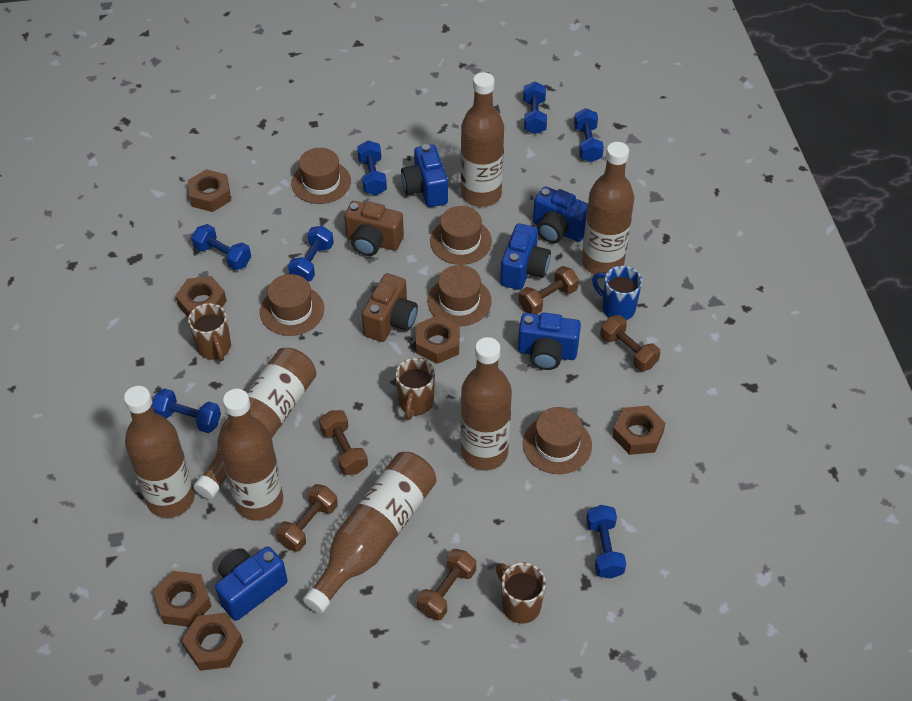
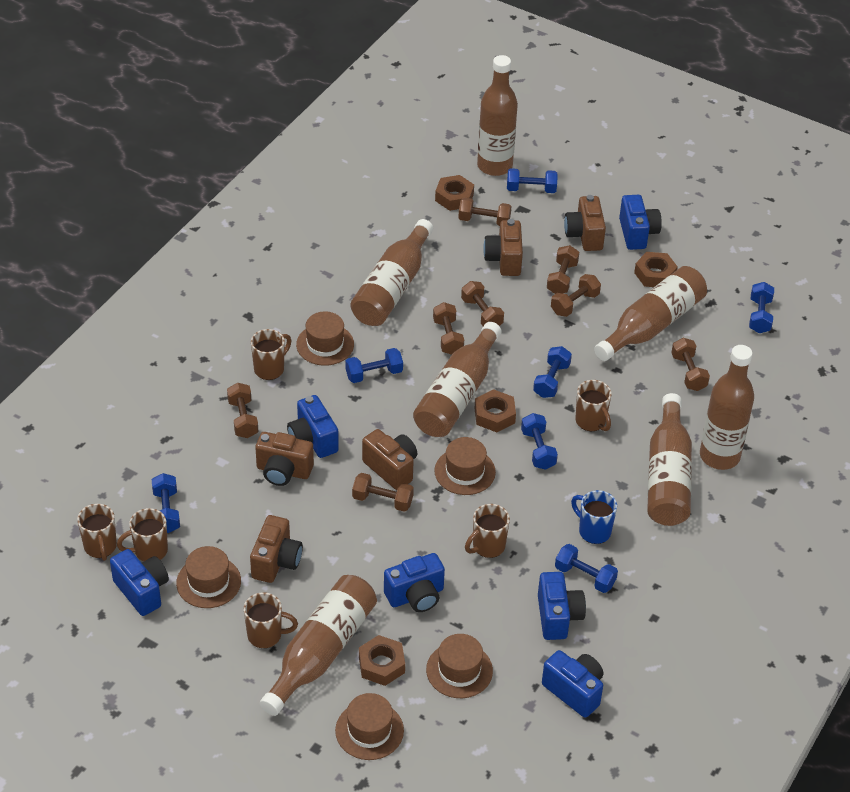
blue camera: 5 -> 6
brown camera: 2 -> 5
brown dumbbell: 5 -> 8
brown mug: 3 -> 6
brown nut: 6 -> 4

